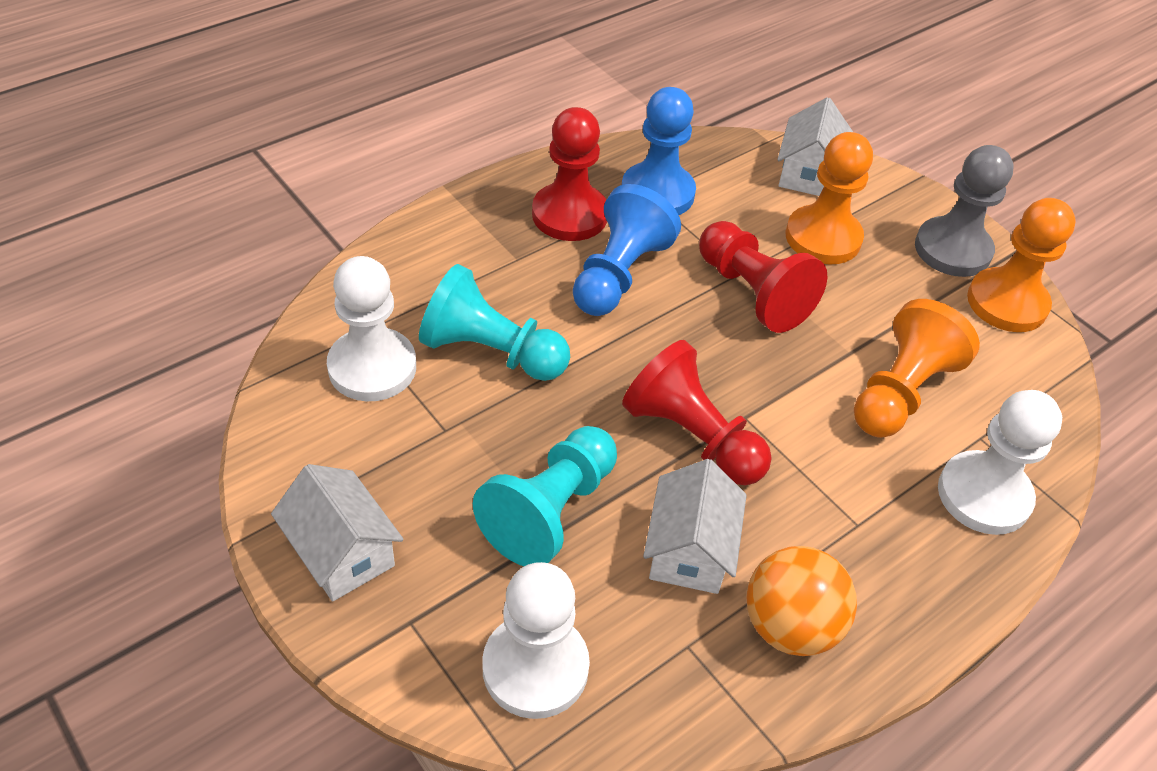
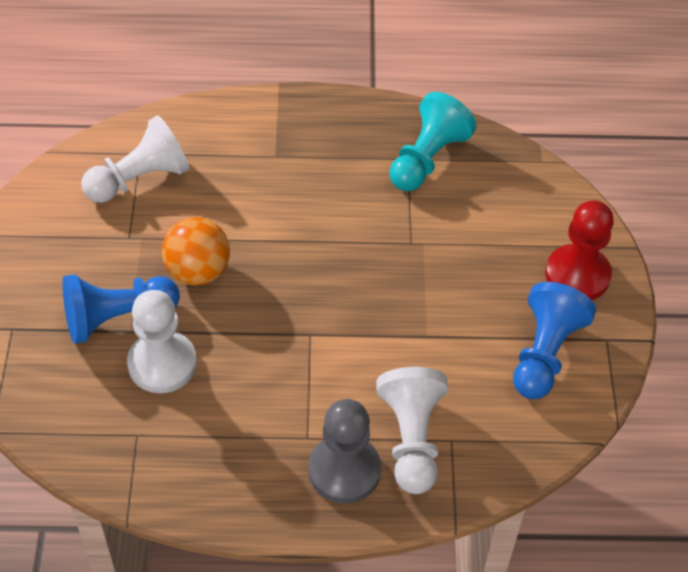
orange pawn: 3 -> 0
red pawn: 3 -> 1
turquoise pawn: 2 -> 1
white house: 3 -> 0

